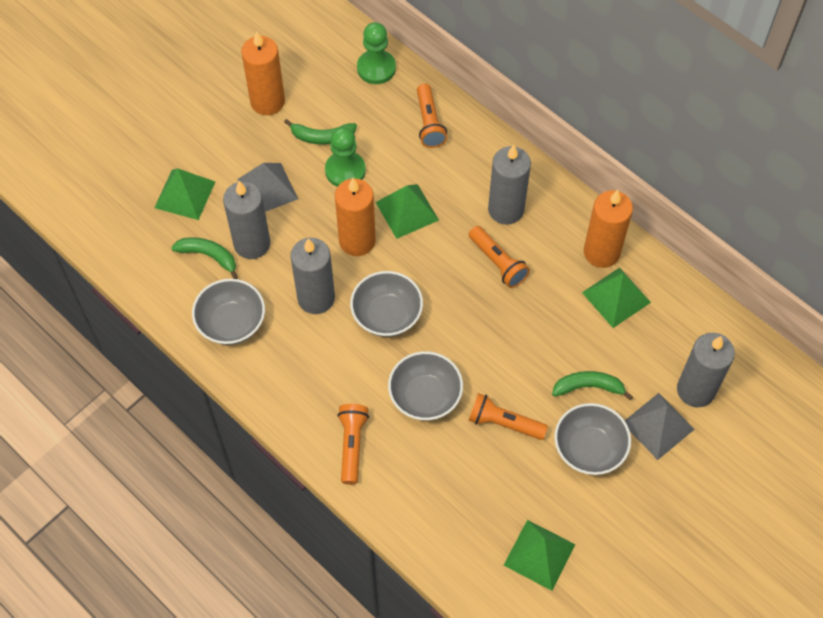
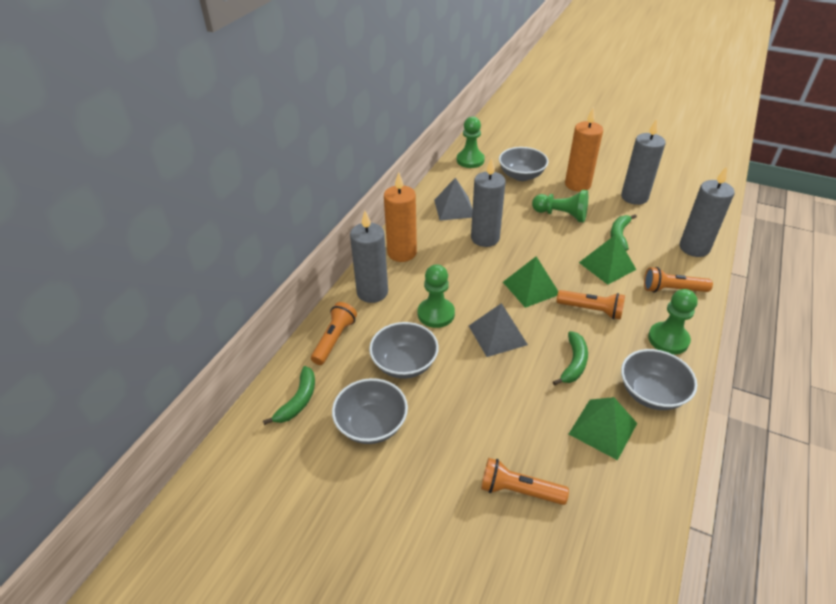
green pawn: 2 -> 4
green pyramid: 4 -> 3
orange candle: 3 -> 2

